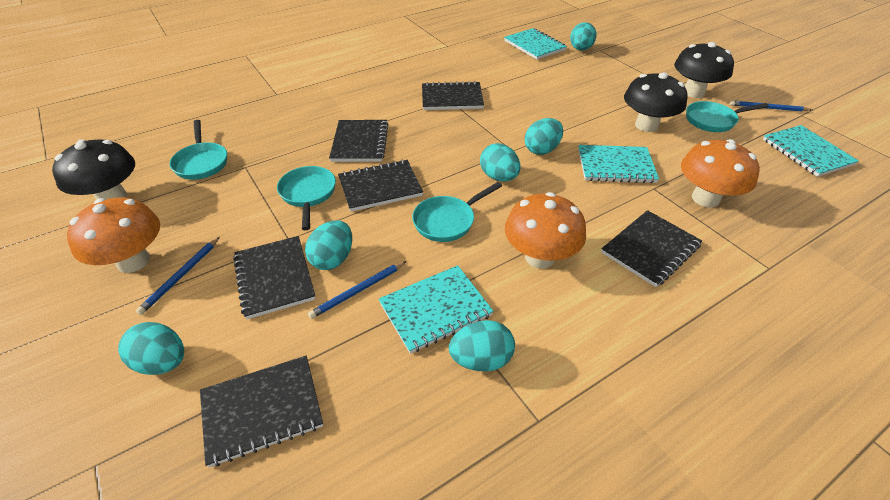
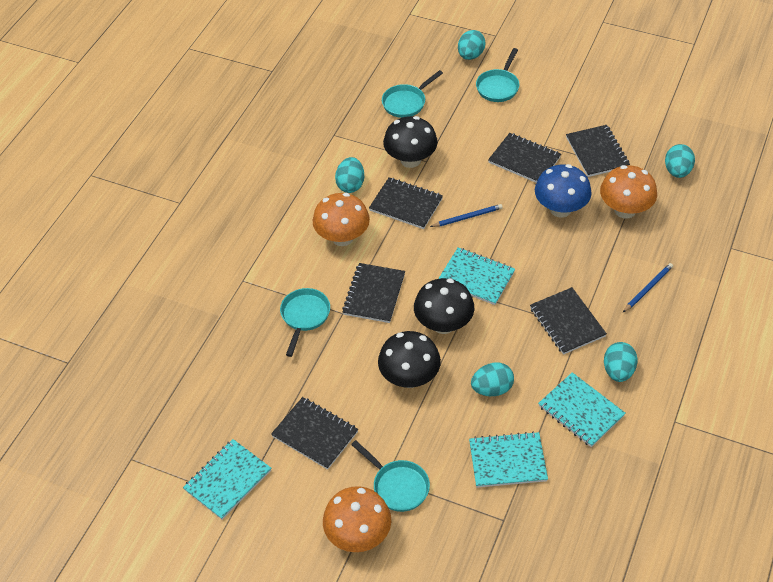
blue mushroom: 0 -> 1
blue pencil: 3 -> 2
turquoise egg: 6 -> 5

